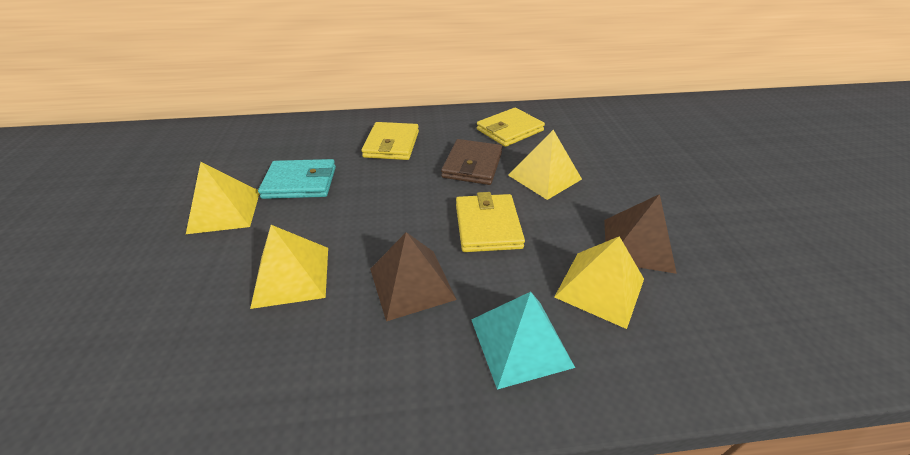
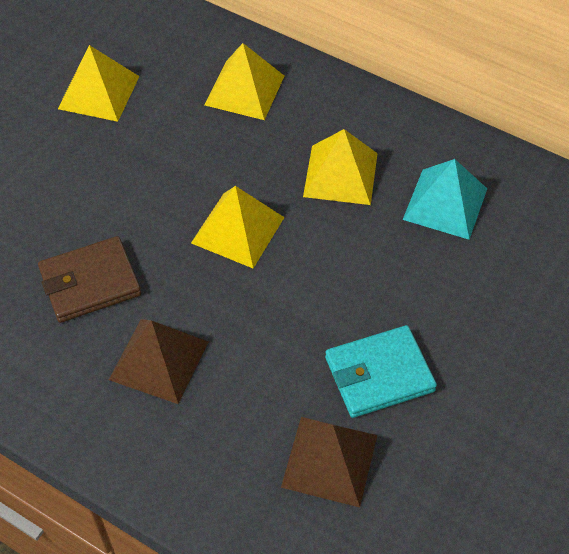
yellow wallet: 3 -> 0

